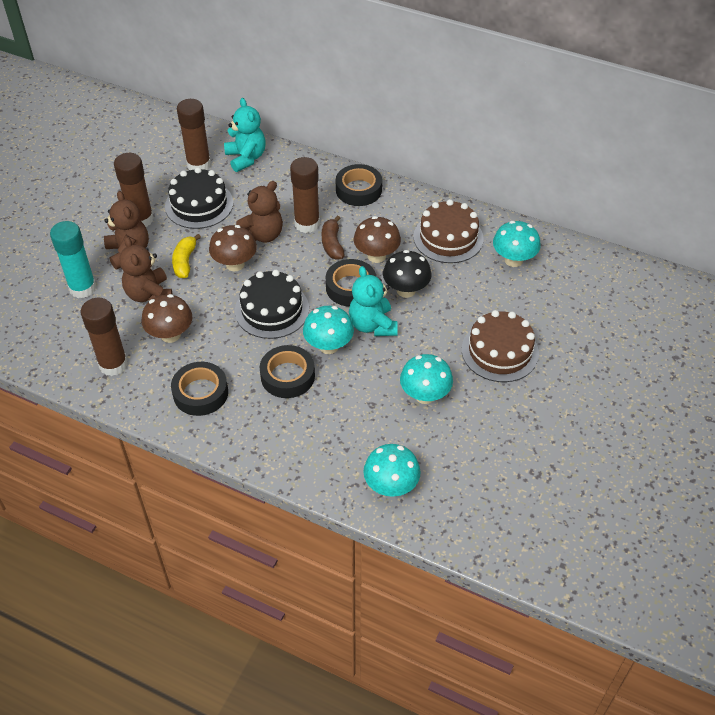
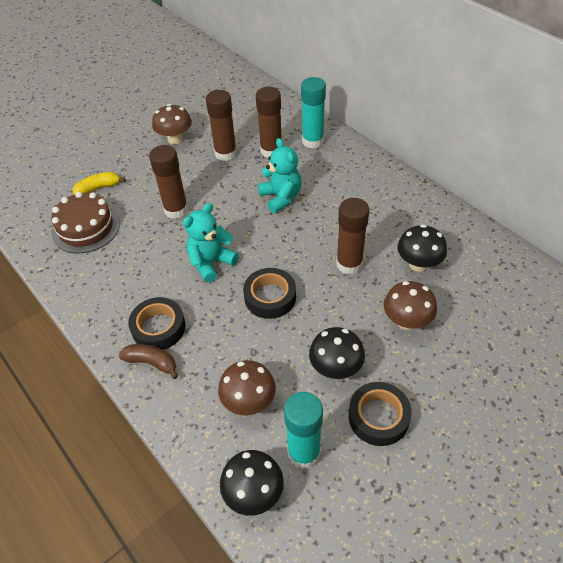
black cake: 2 -> 0
black mushroom: 1 -> 3
black tape: 4 -> 3
brown cake: 2 -> 1
brown teddy bear: 3 -> 0
turquoise glue stick: 1 -> 2
turquoise mushroom: 4 -> 0

